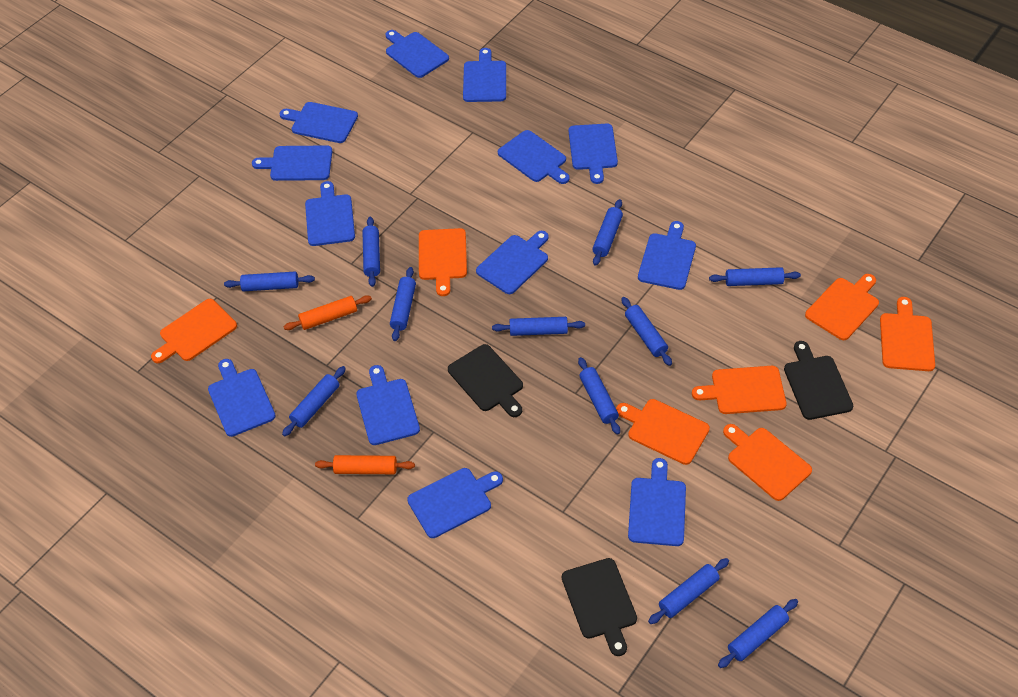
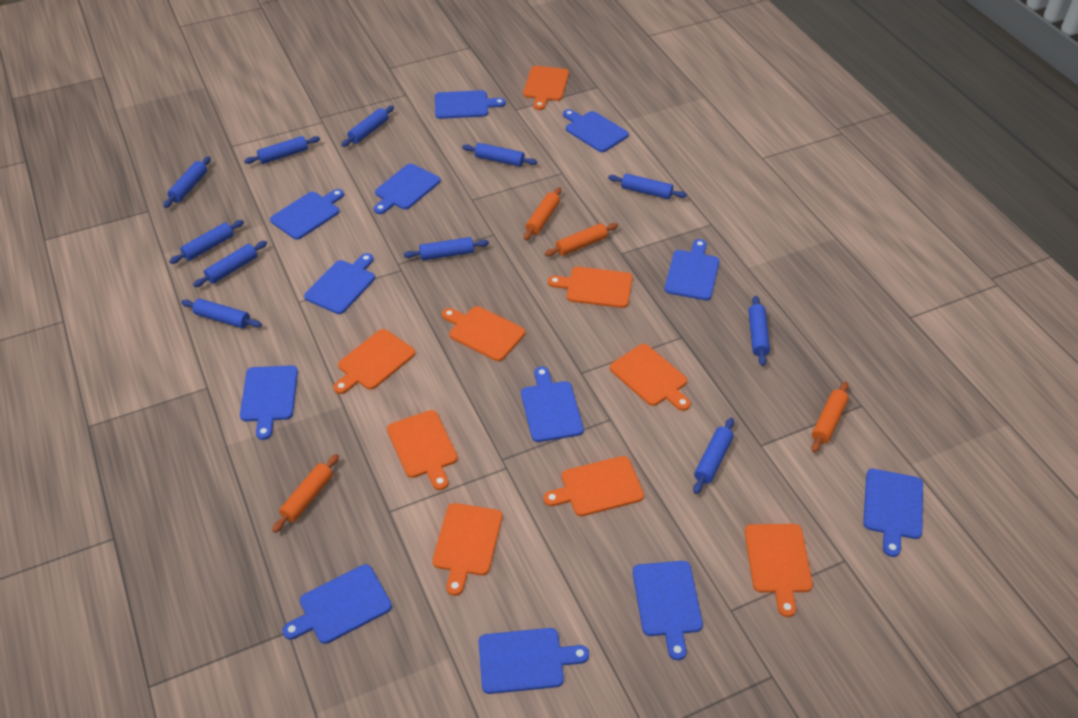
black cutting board: 3 -> 0
blue cutting board: 13 -> 12
orange cutting board: 7 -> 9
orange rolling pin: 2 -> 4

